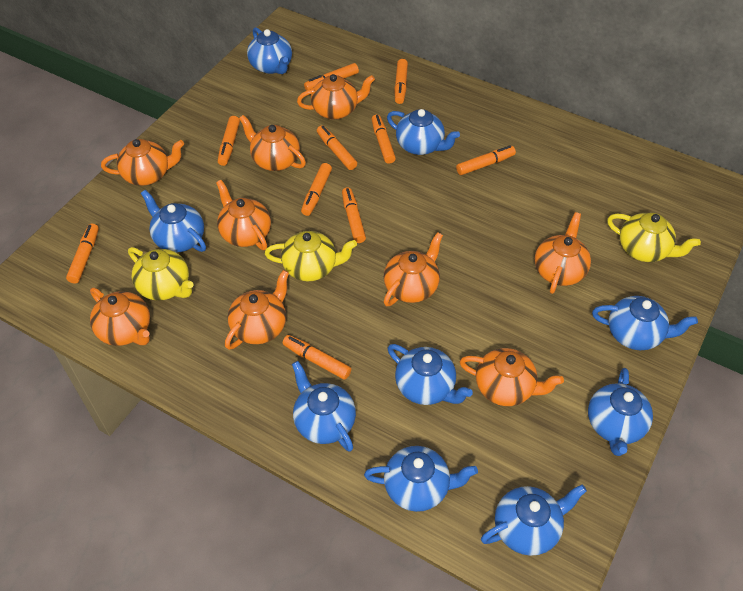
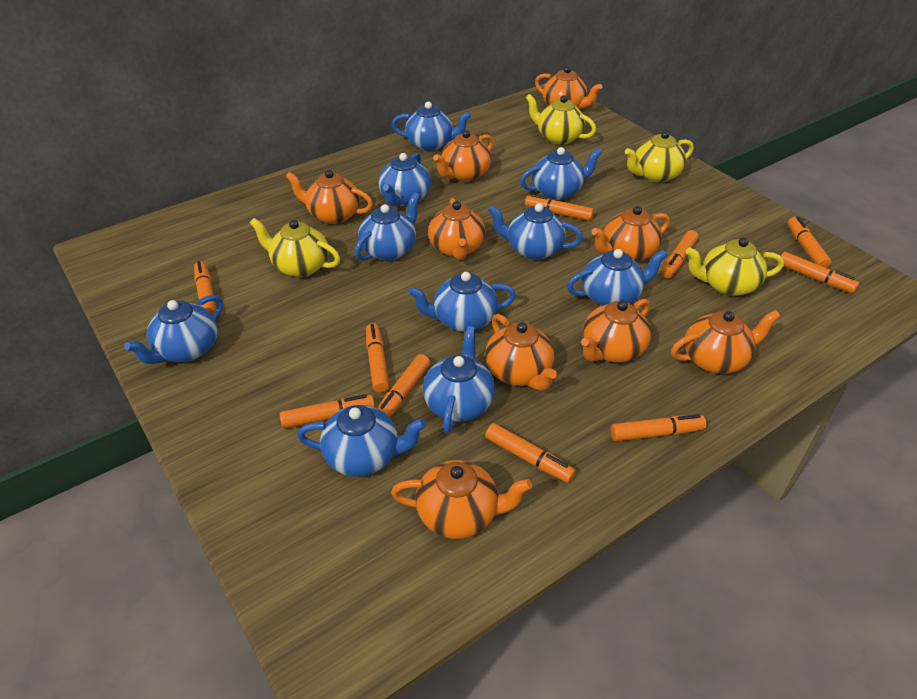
blue teapot: 9 -> 10
yellow teapot: 3 -> 4

